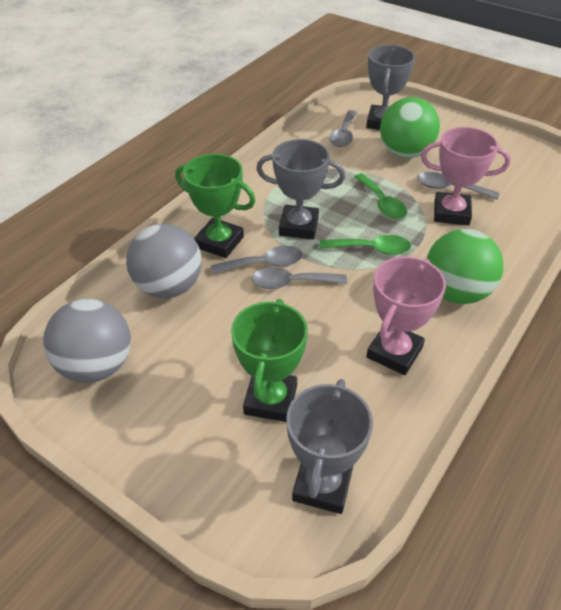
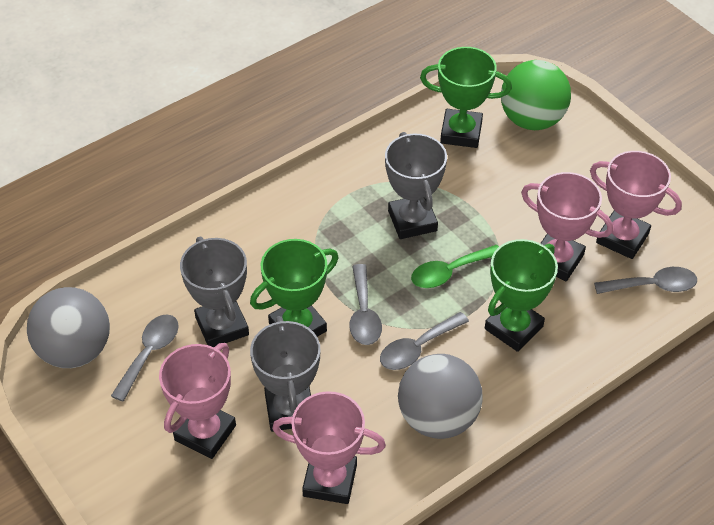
green ball: 2 -> 1
green spoon: 2 -> 1
green trophy: 2 -> 3
pink trophy: 2 -> 4

